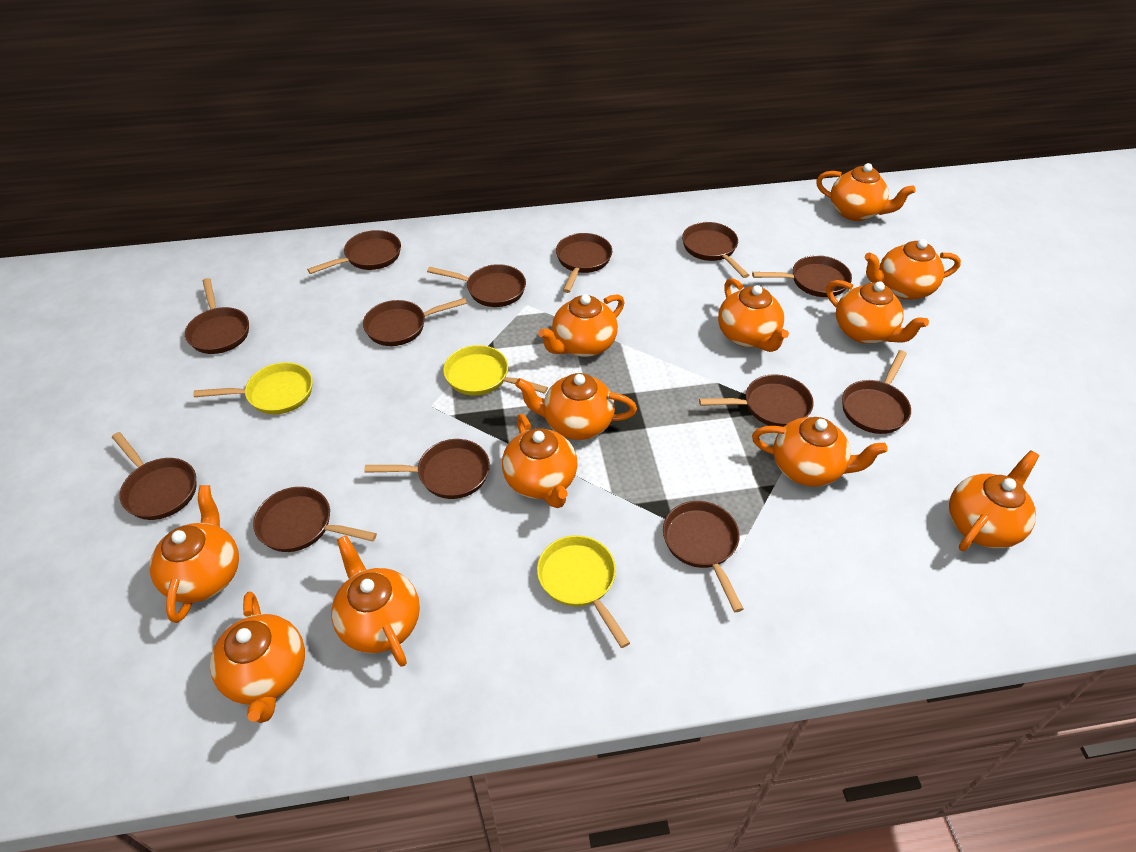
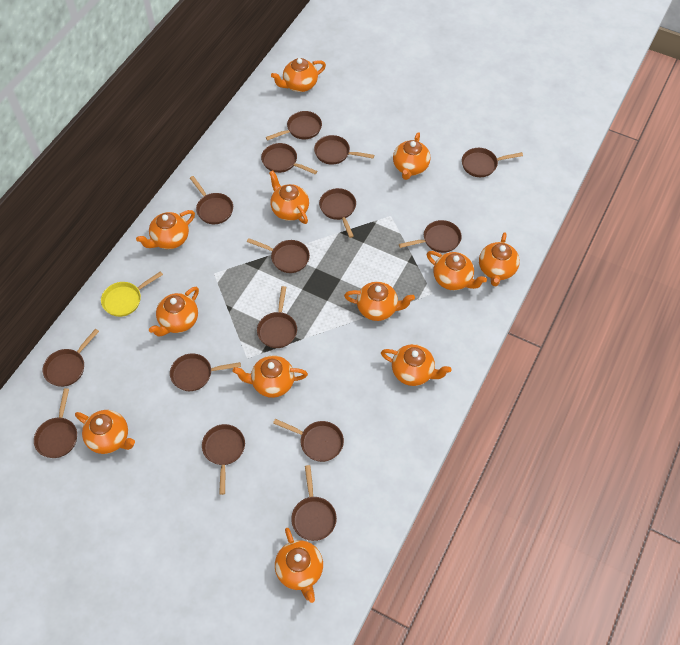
brown pan: 13 -> 15
yellow pan: 3 -> 1

